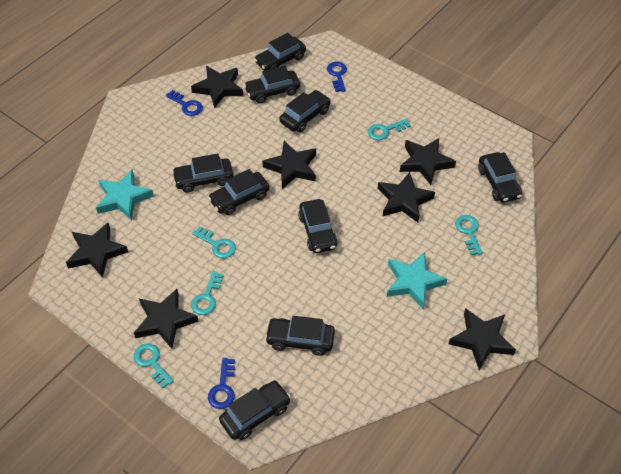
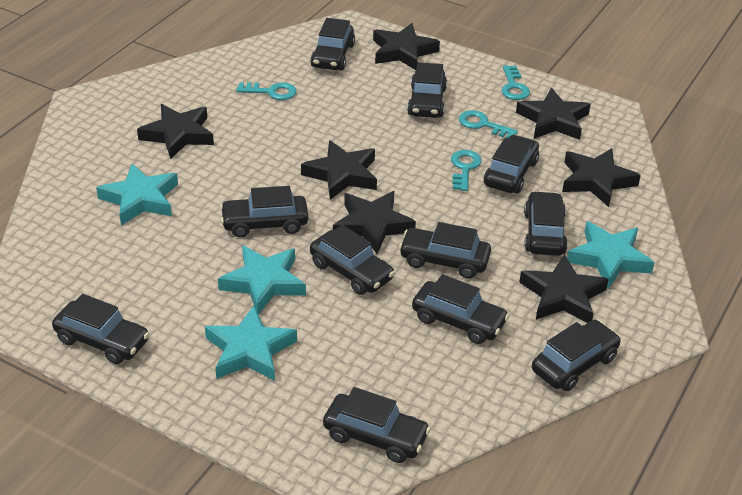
black car: 9 -> 11
blue key: 3 -> 0
turquoise key: 5 -> 4
turquoise star: 2 -> 4

